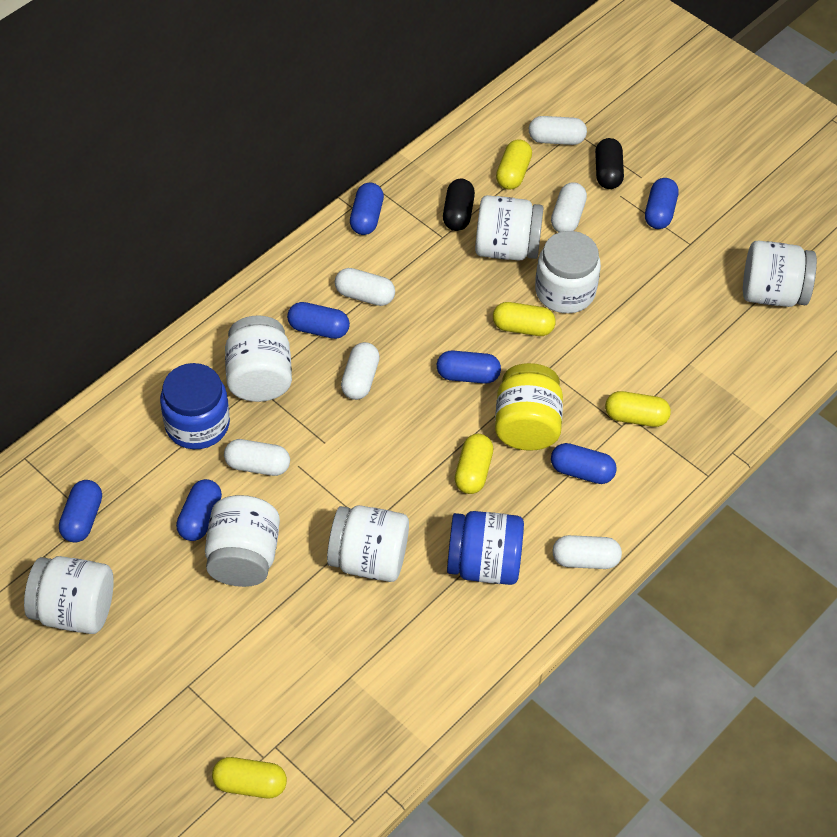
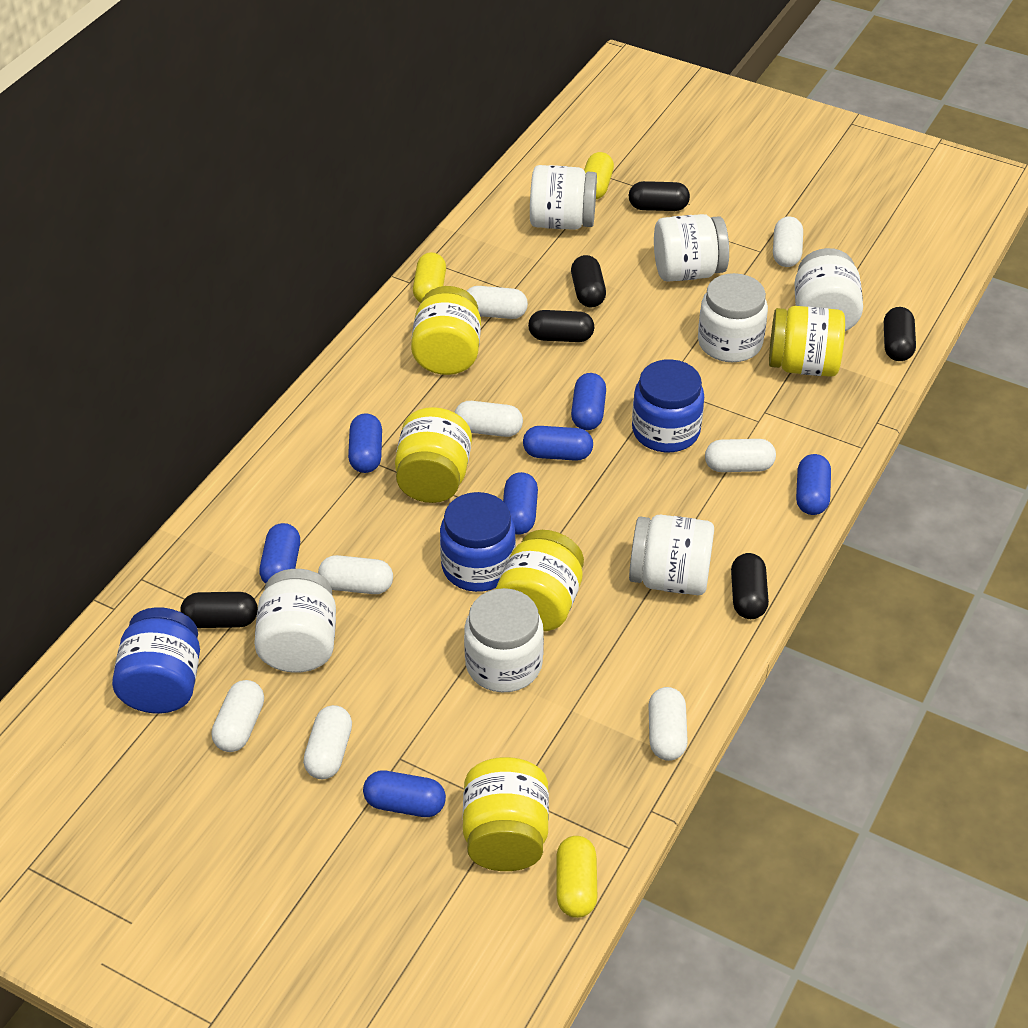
black capsule: 2 -> 6
blue jar: 2 -> 3
white capsule: 6 -> 8
yellow capsule: 5 -> 3
yellow jar: 1 -> 5

